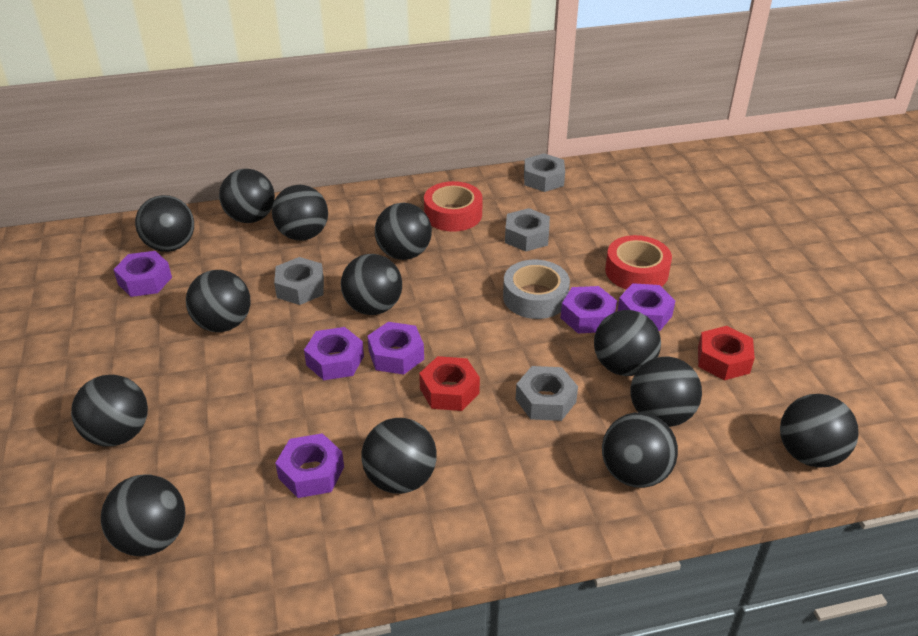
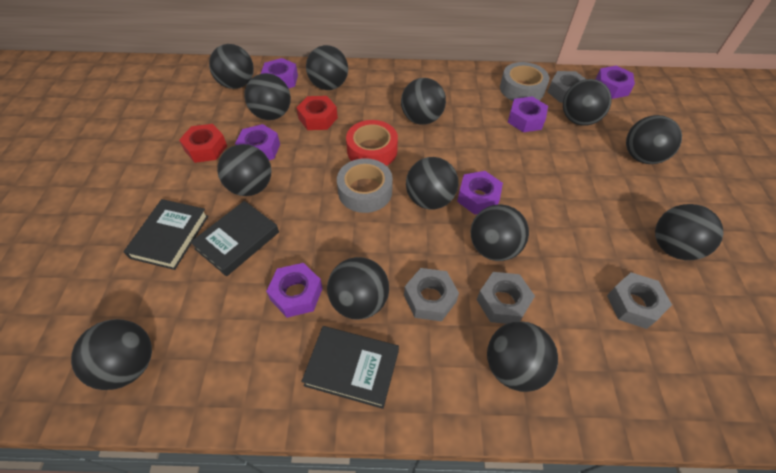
black book: 0 -> 3
grey tape: 1 -> 2
red tape: 2 -> 1

